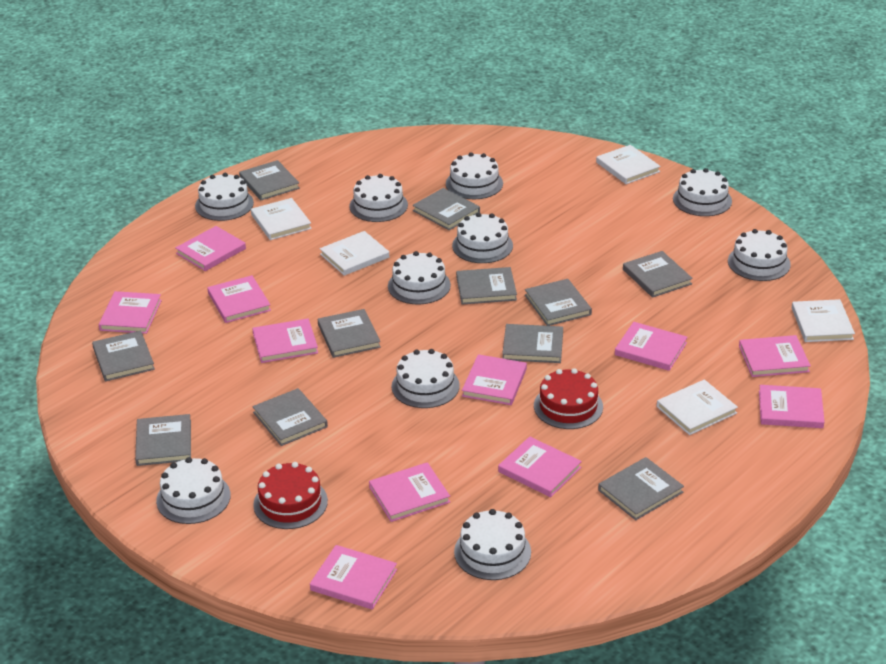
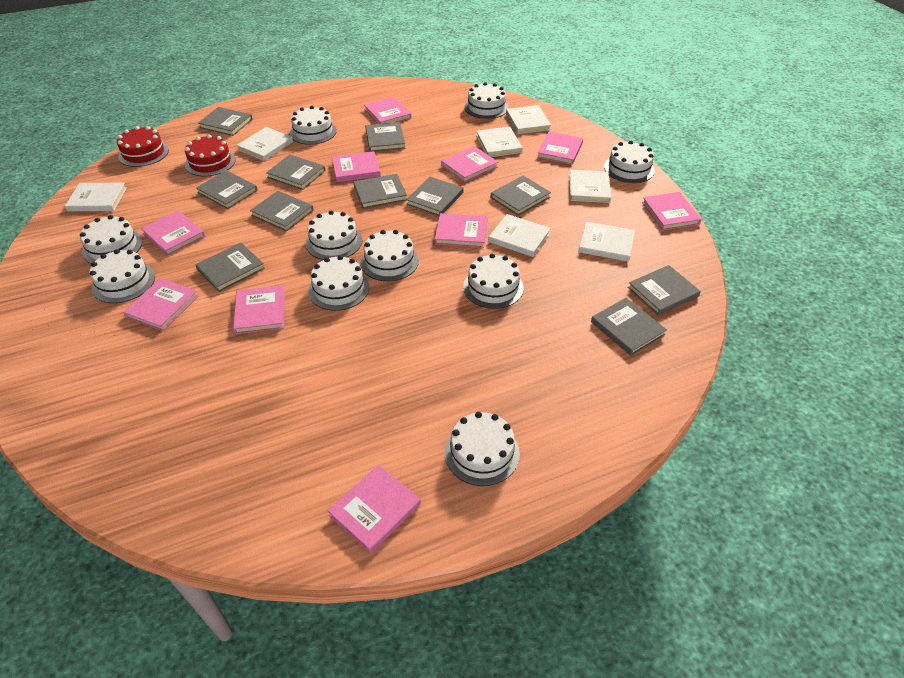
pink book: 11 -> 10
white book: 5 -> 7

